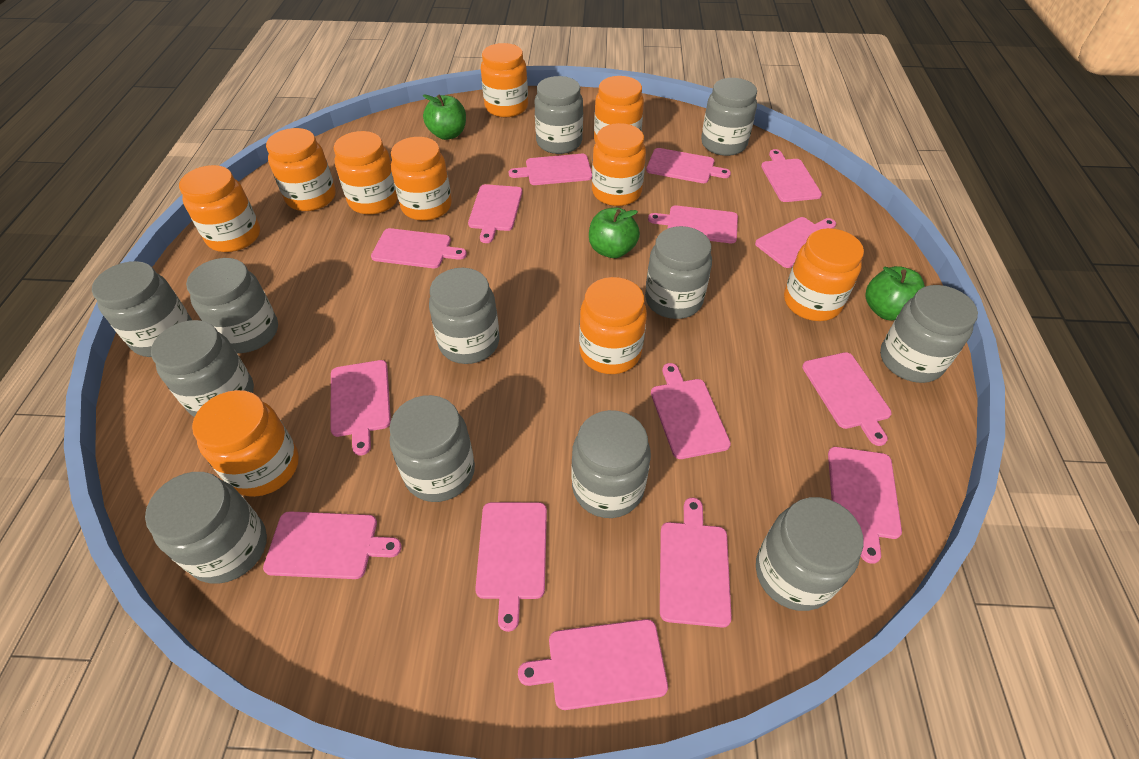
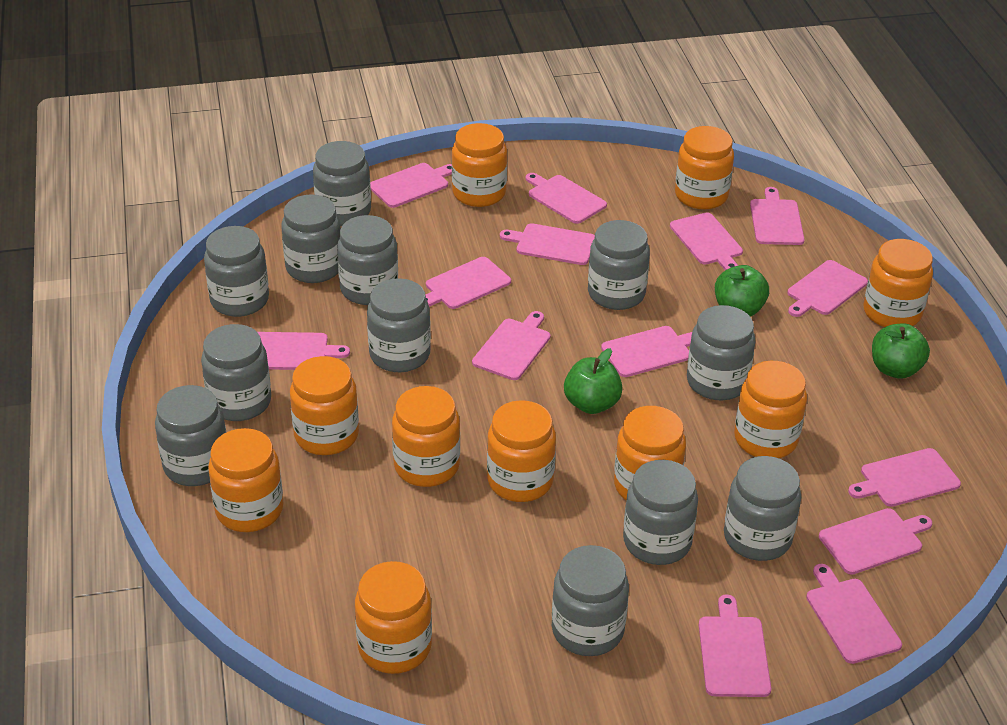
pink cutting board: 15 -> 14

